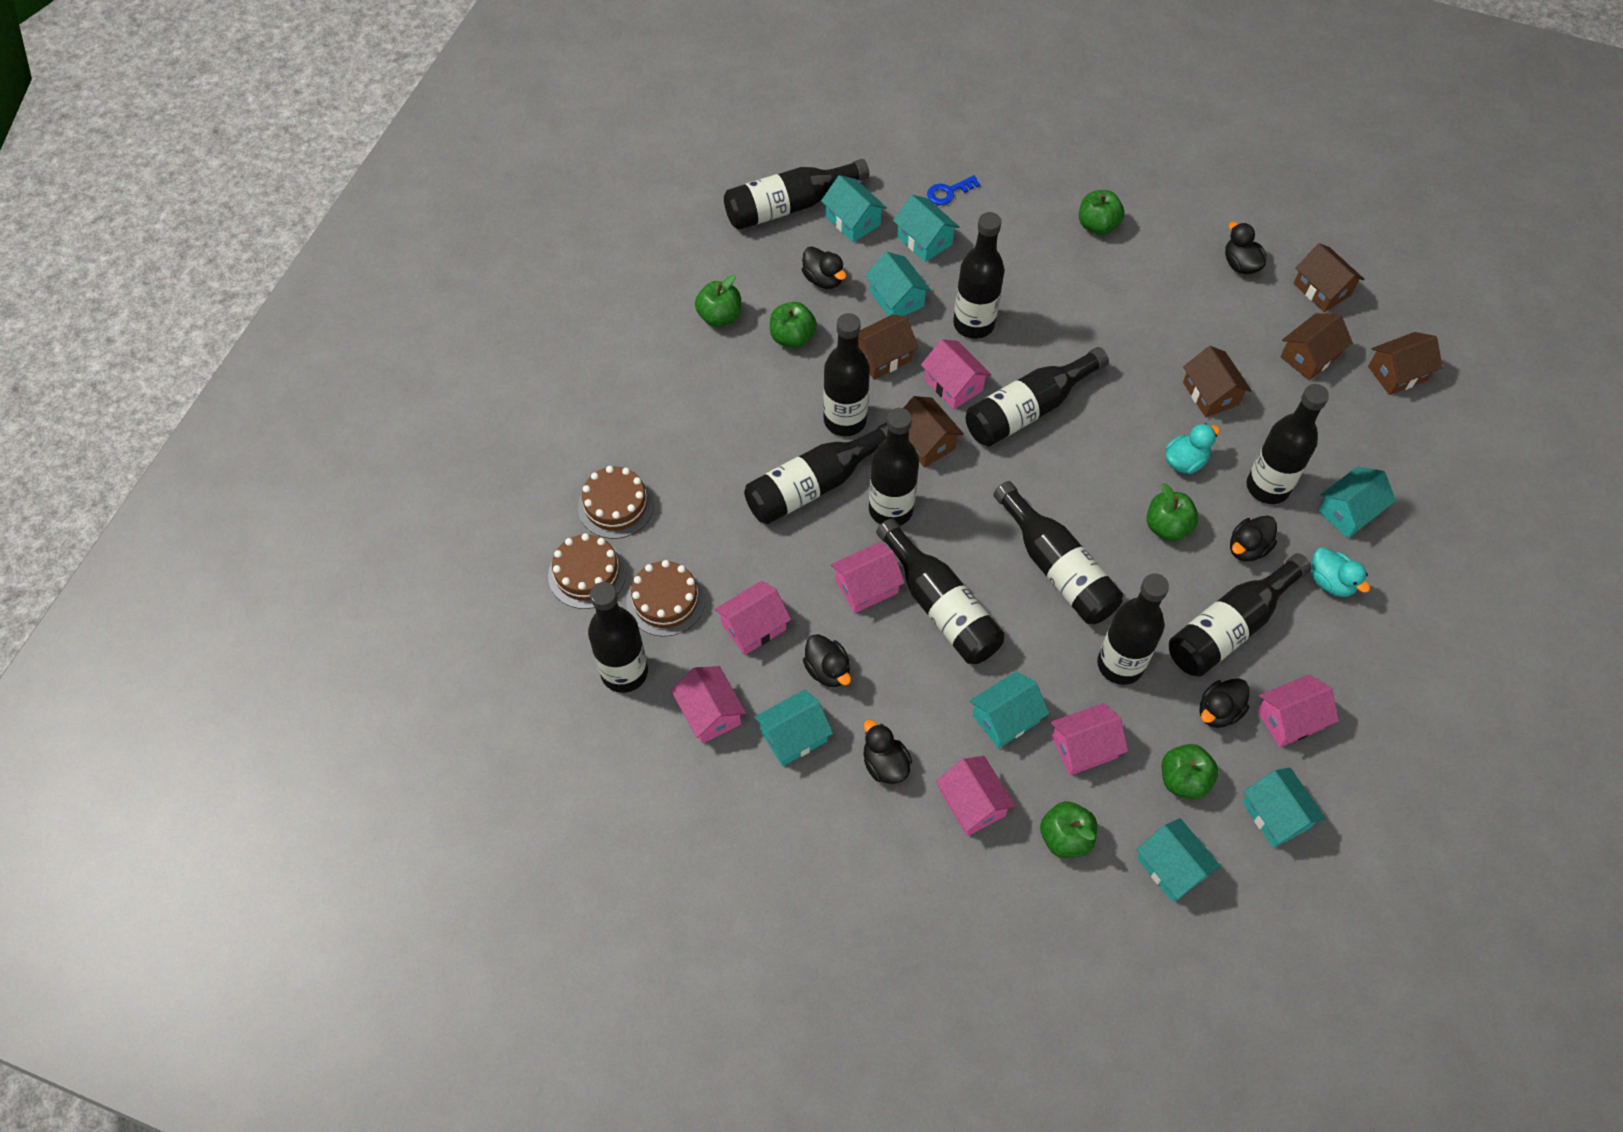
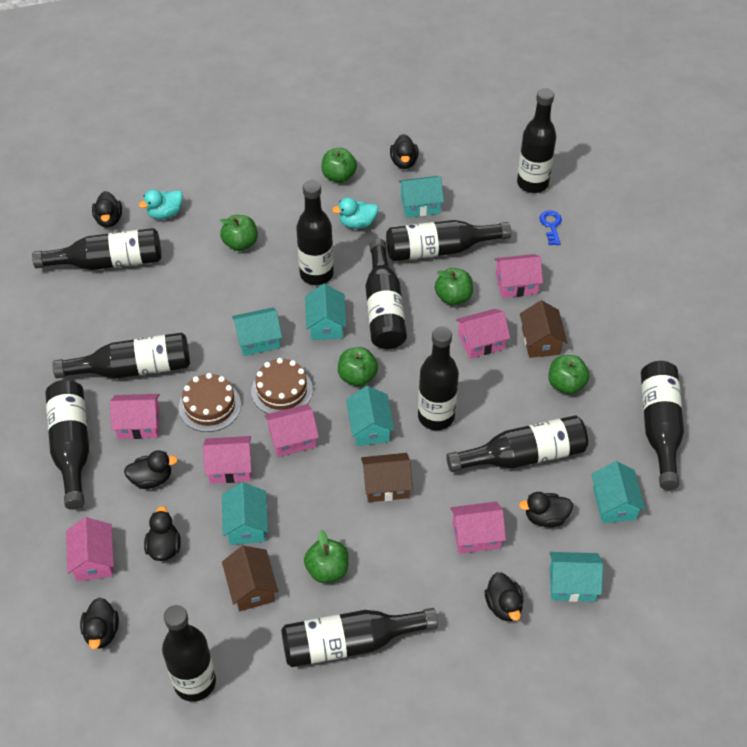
black duck: 6 -> 7
brown cake: 3 -> 2
brown house: 6 -> 3
turquoise house: 8 -> 7

